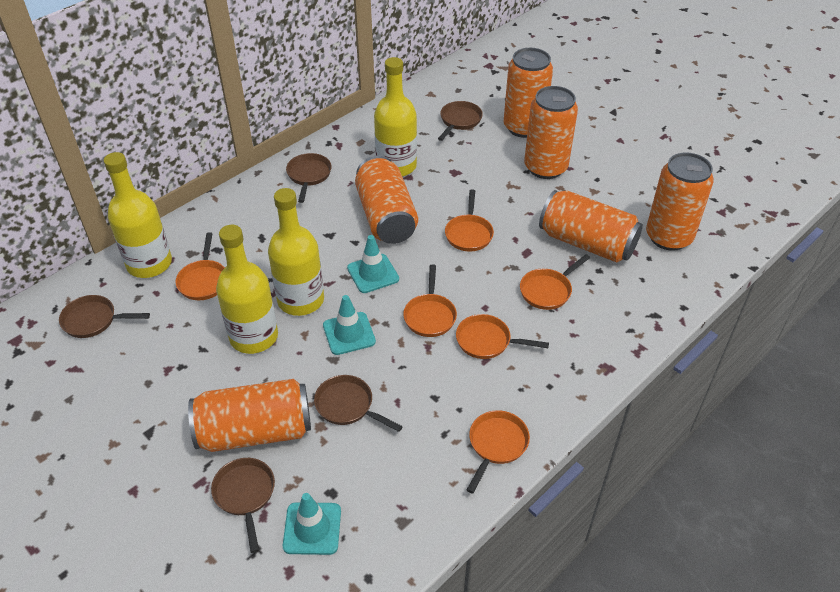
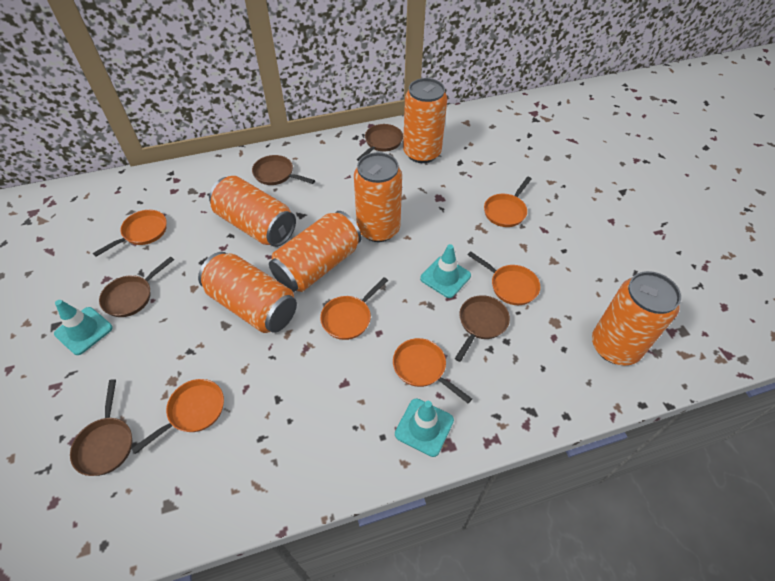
yellow bottle: 4 -> 0

